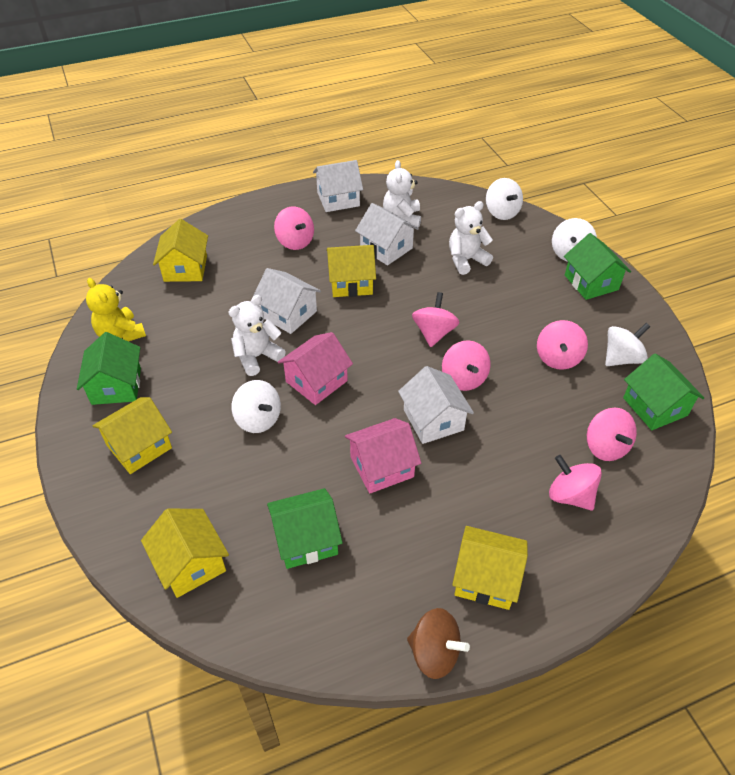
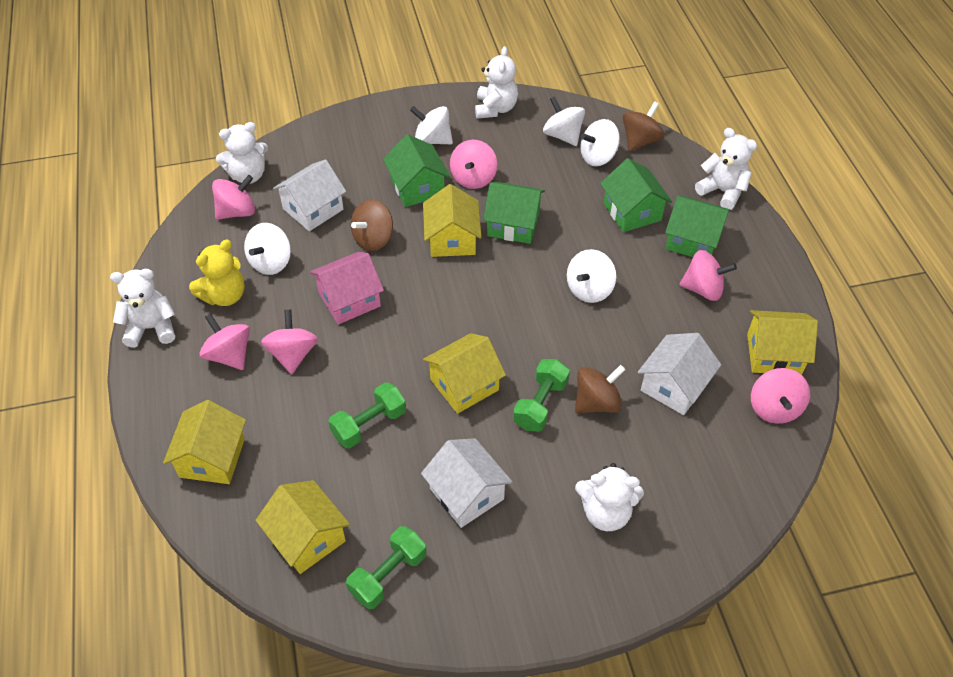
brown spinning top: 1 -> 3
green dumbbell: 0 -> 3
pink house: 2 -> 1
white house: 4 -> 3
white spinning top: 4 -> 5
white teddy bear: 3 -> 5

